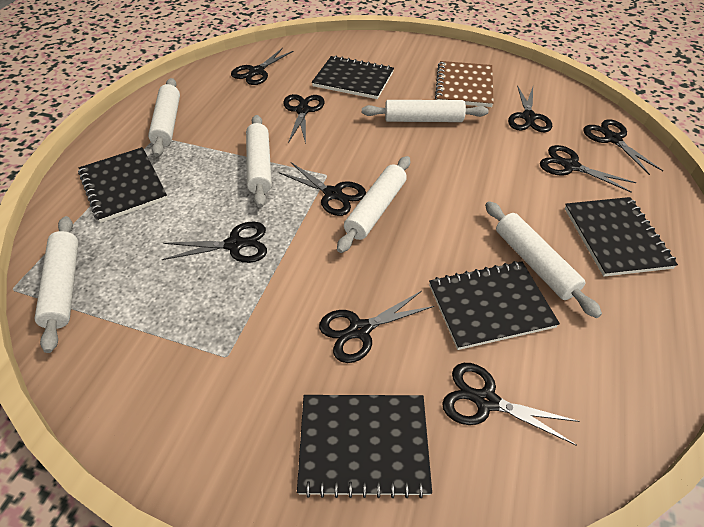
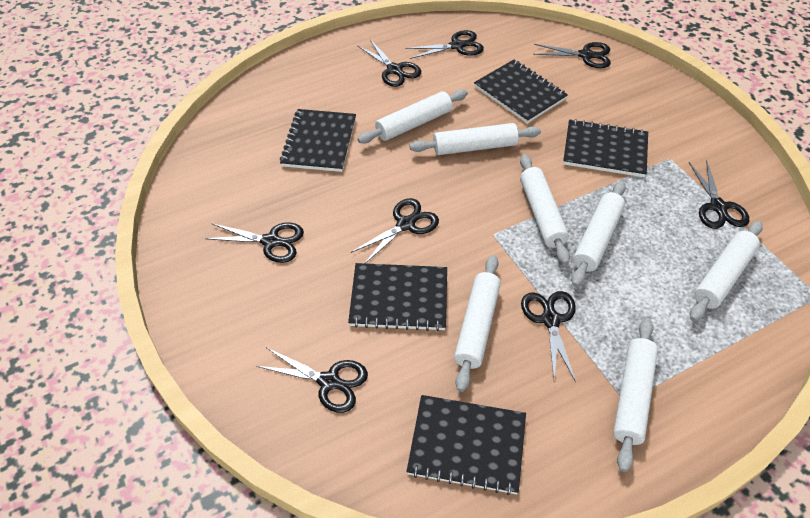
black scissors: 9 -> 8
brown notebook: 1 -> 0
white rolling pin: 6 -> 7

